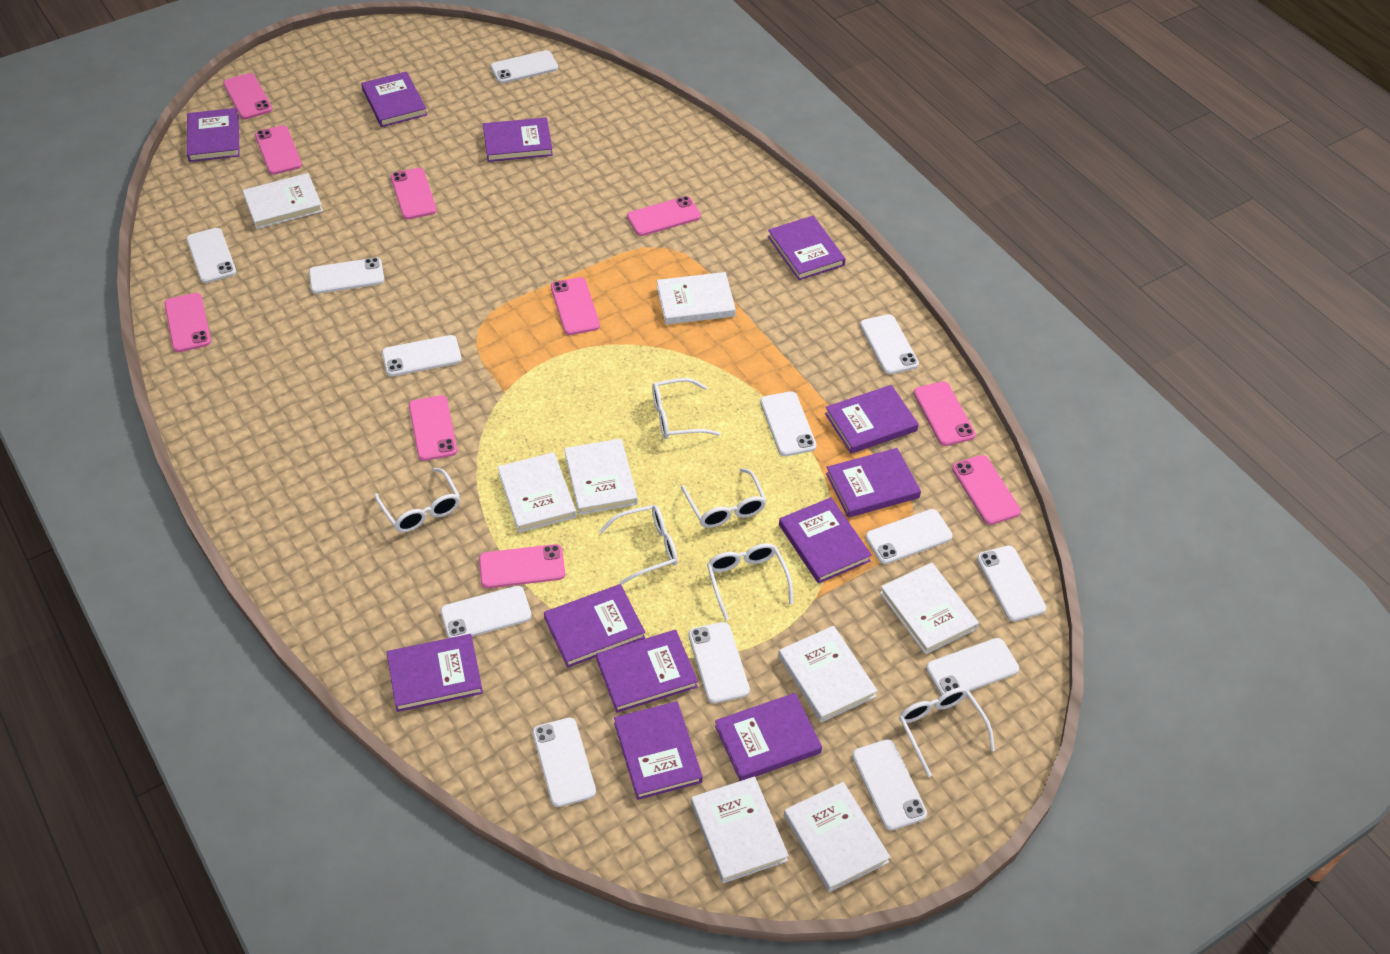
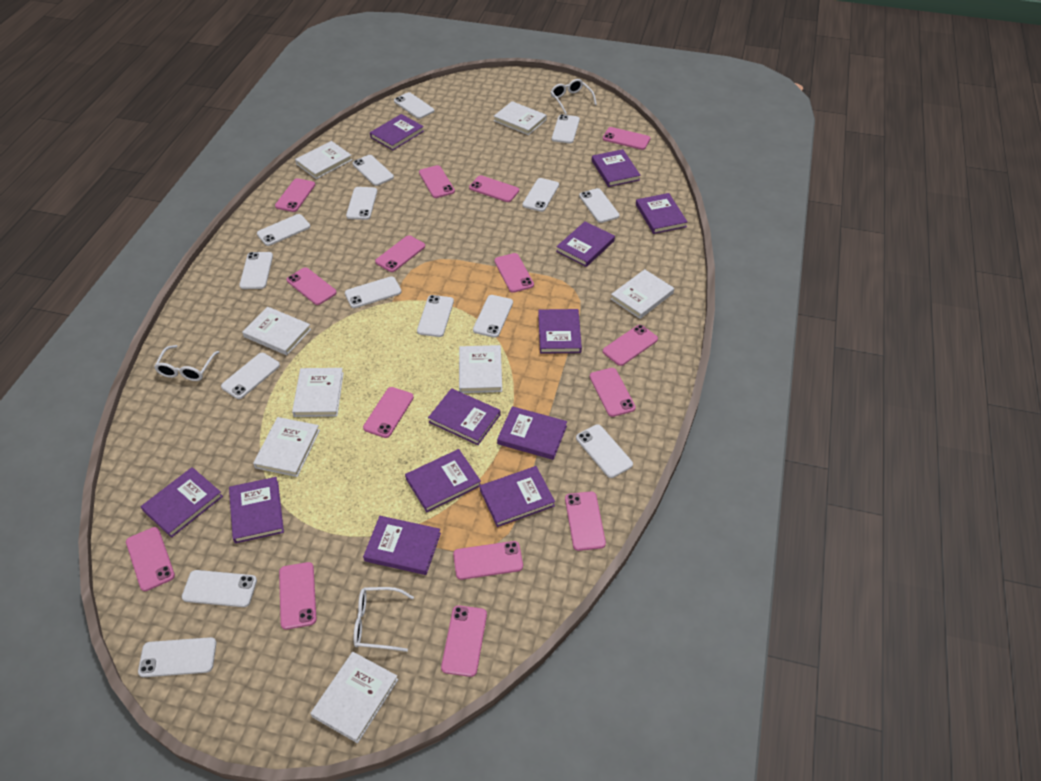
pink phone: 10 -> 15
white glasses: 6 -> 3
white phone: 13 -> 15

